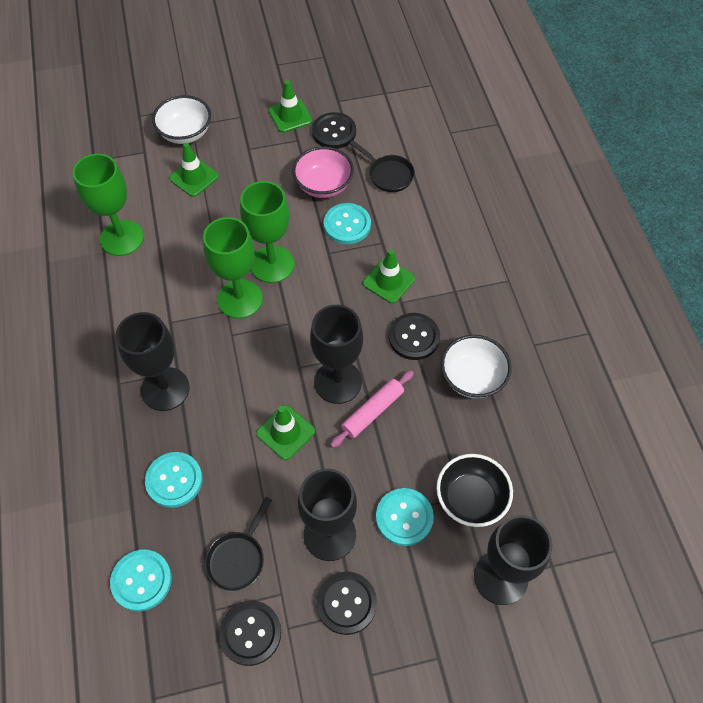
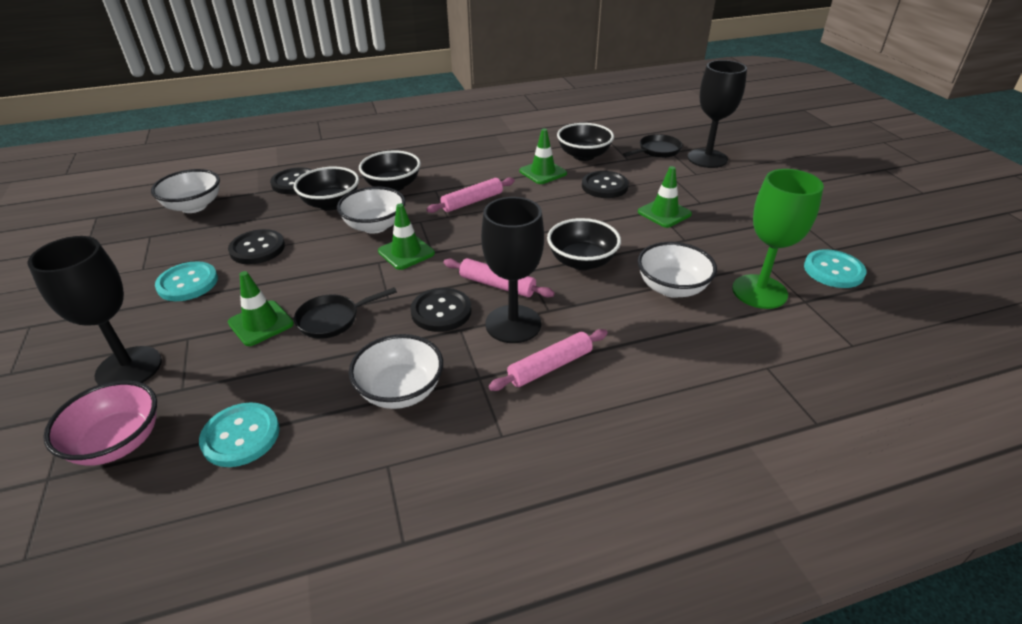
black bowl: 1 -> 4
black goblet: 4 -> 3
green goblet: 3 -> 1
pink rolling pin: 1 -> 3
turquoise button: 4 -> 3
white bowl: 2 -> 4

